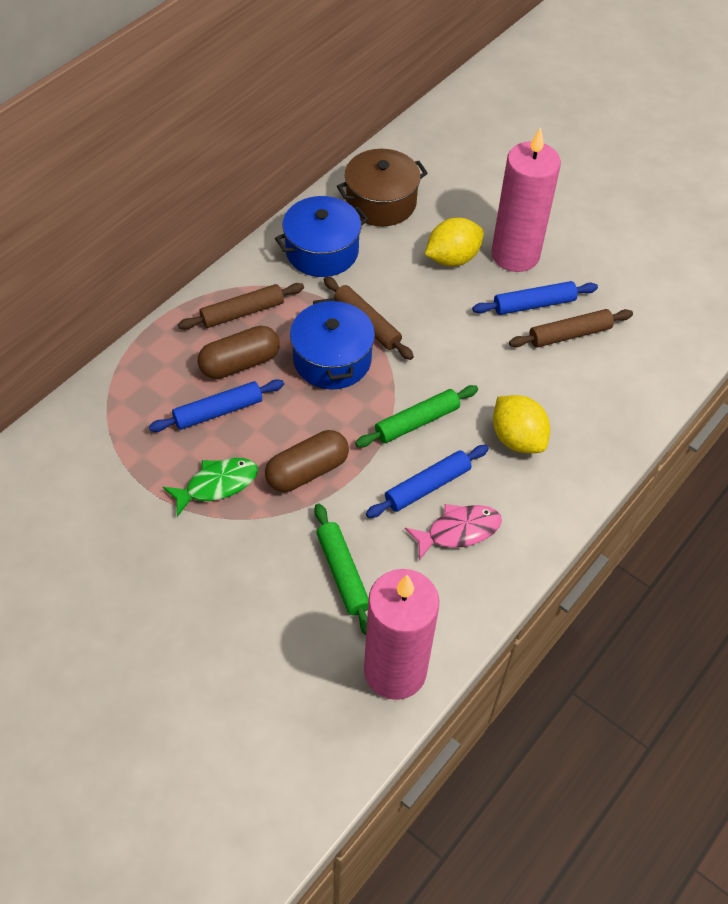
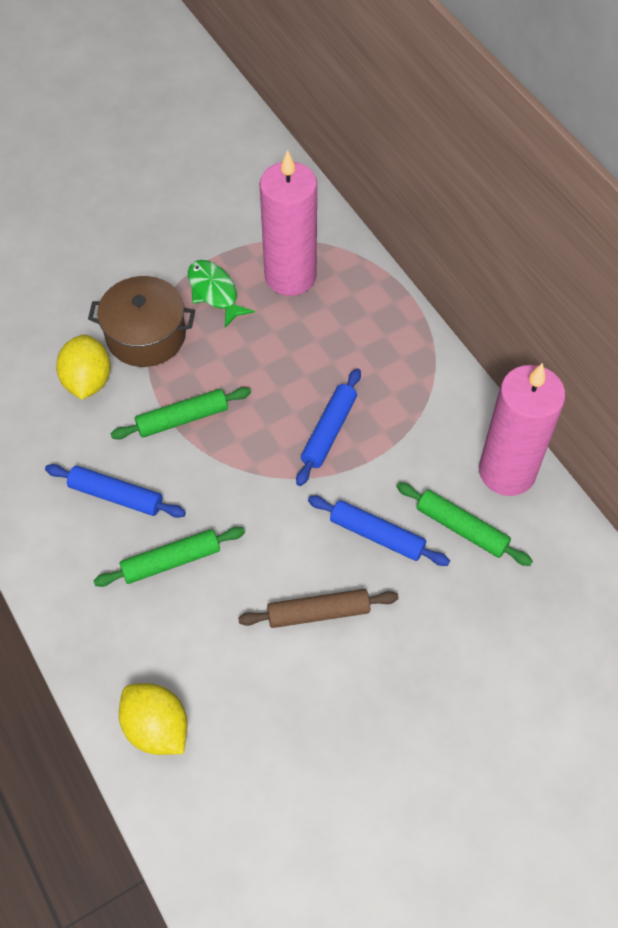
blue pot: 2 -> 0
brown capsule: 2 -> 0
brown rolling pin: 3 -> 1
green rolling pin: 2 -> 3
pink fish: 1 -> 0

